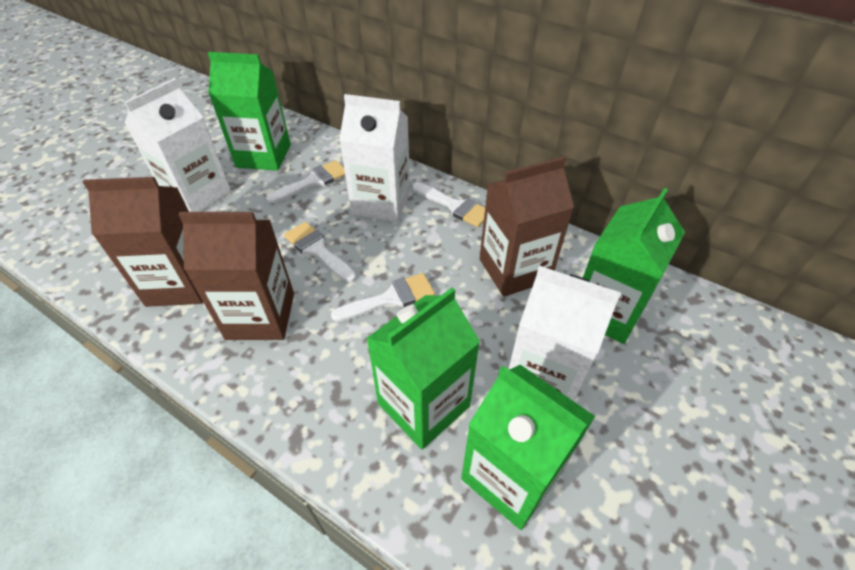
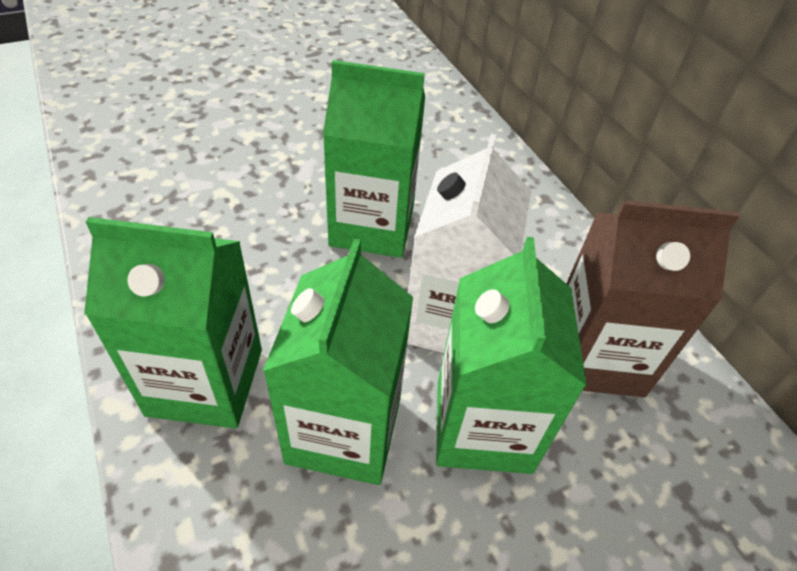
brown carton: 3 -> 1
white brush: 4 -> 0
white carton: 3 -> 1

